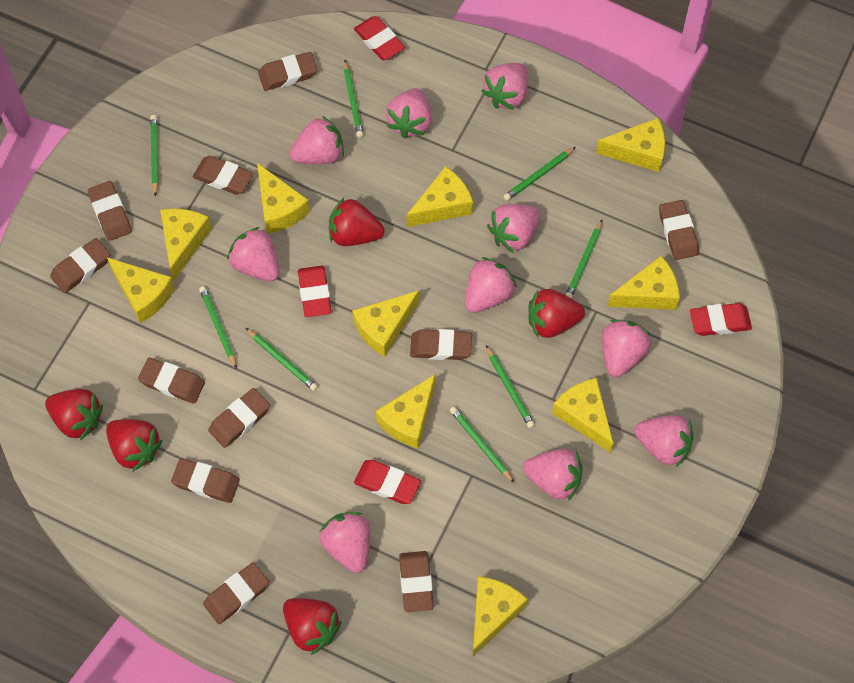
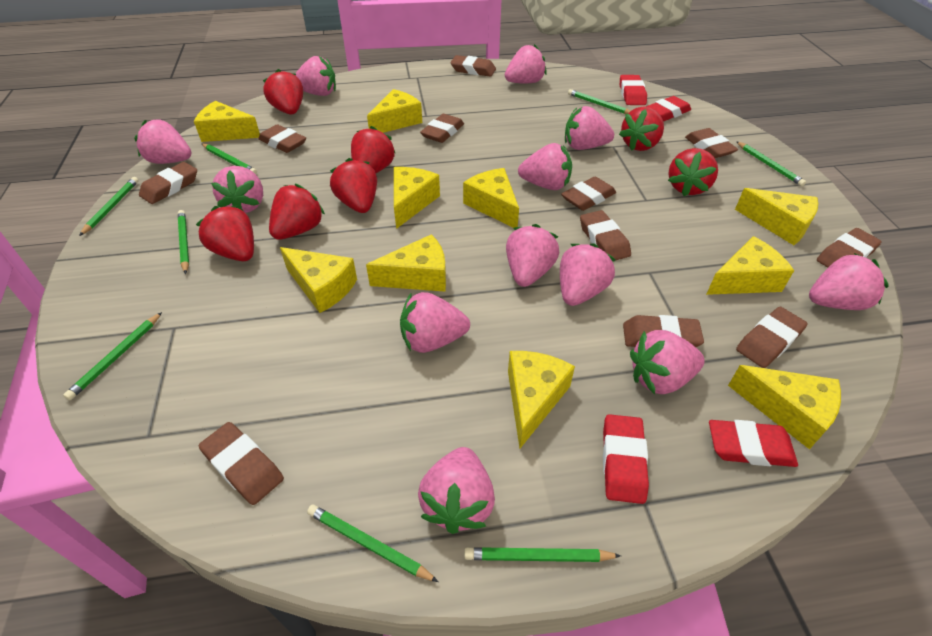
pink strawberry: 10 -> 12
red strawberry: 5 -> 7

